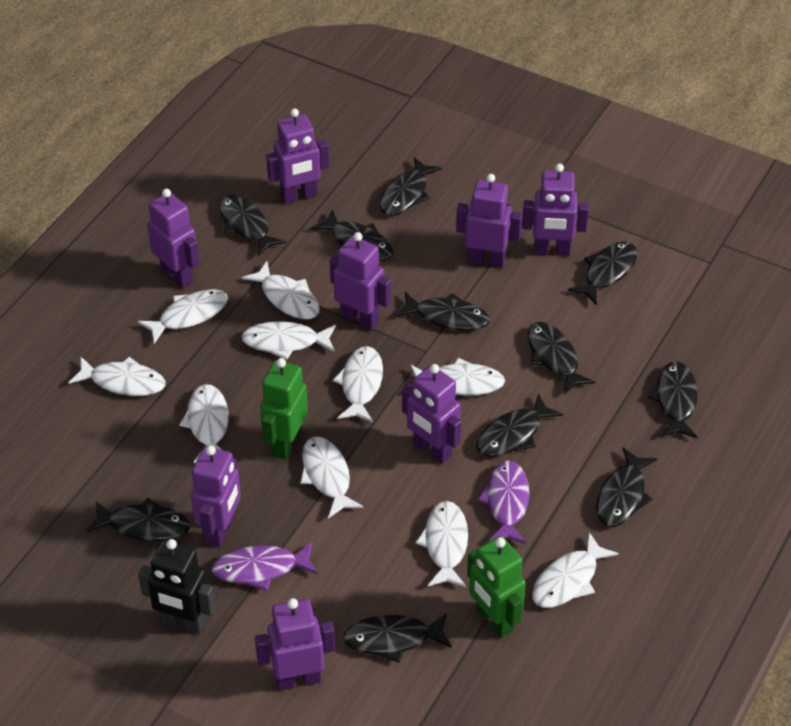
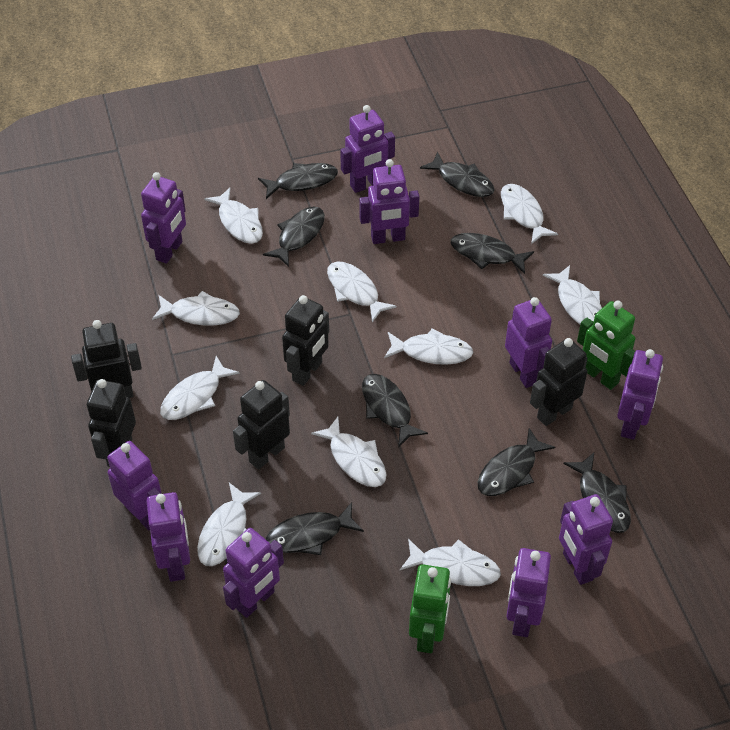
black fish: 11 -> 8
black robot: 1 -> 5
purple fish: 2 -> 0
purple robot: 8 -> 10

